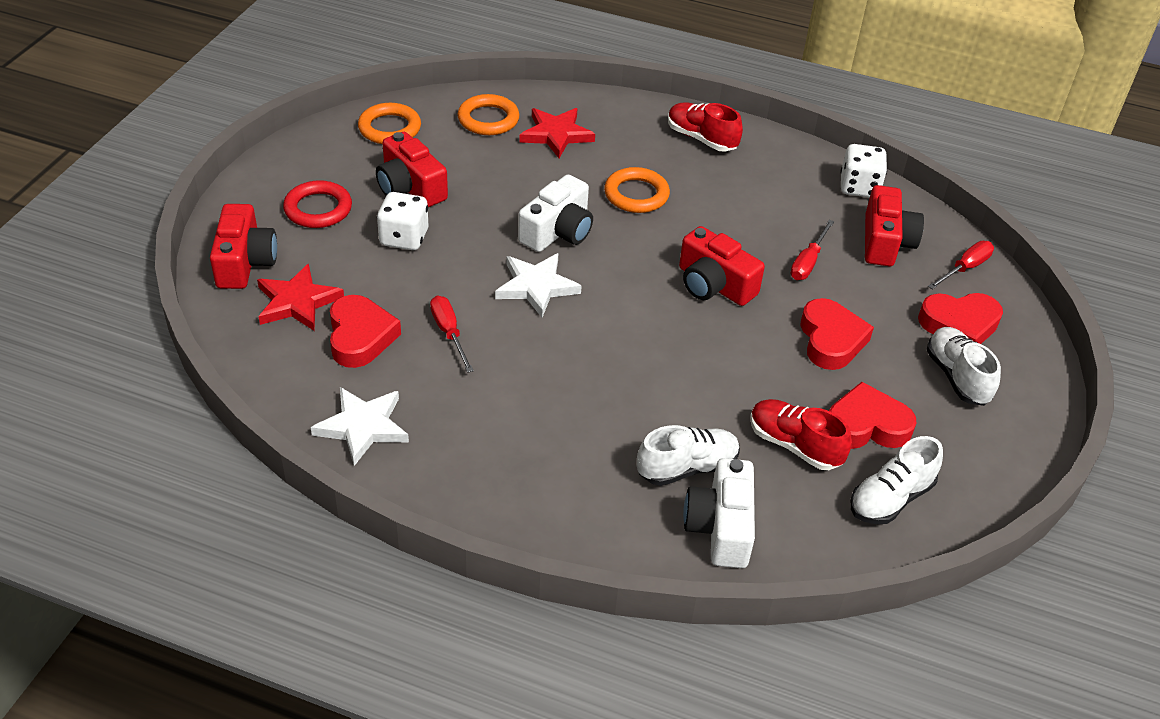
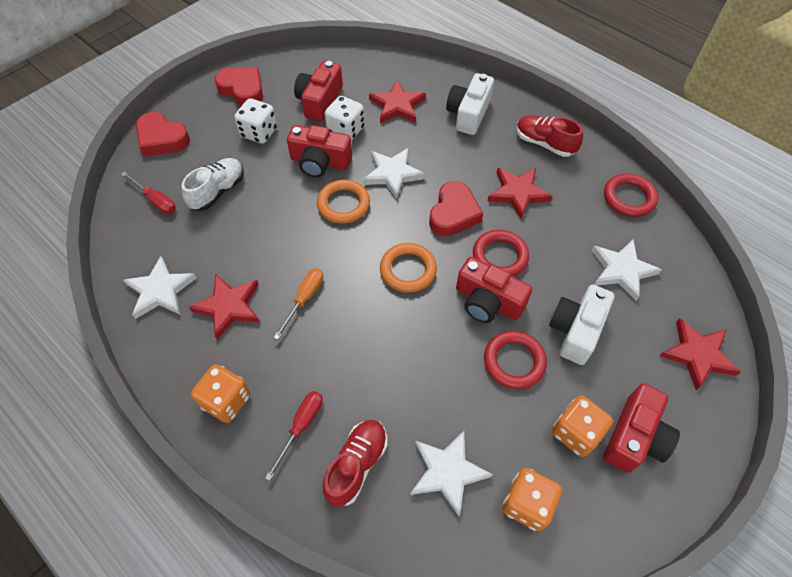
orange dice: 0 -> 3
orange ring: 3 -> 2
orange screwdriver: 0 -> 1
red heart: 4 -> 3
red ring: 1 -> 3
red screwdriver: 3 -> 2
red star: 2 -> 4
white shoe: 3 -> 1
white star: 2 -> 4

